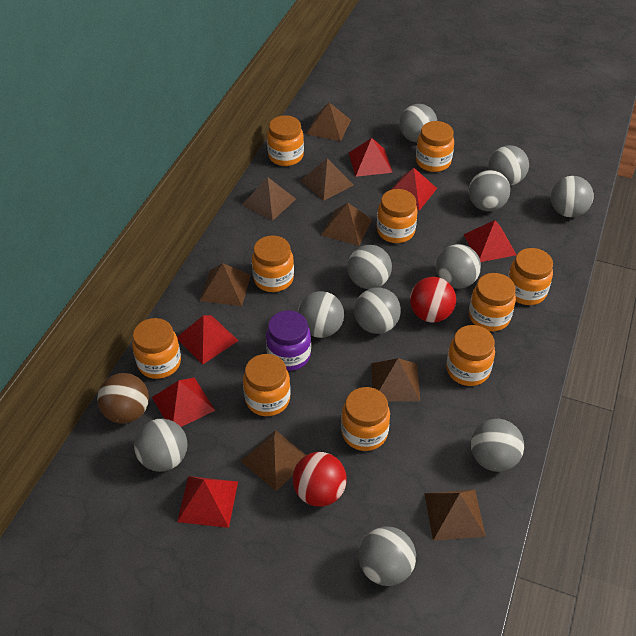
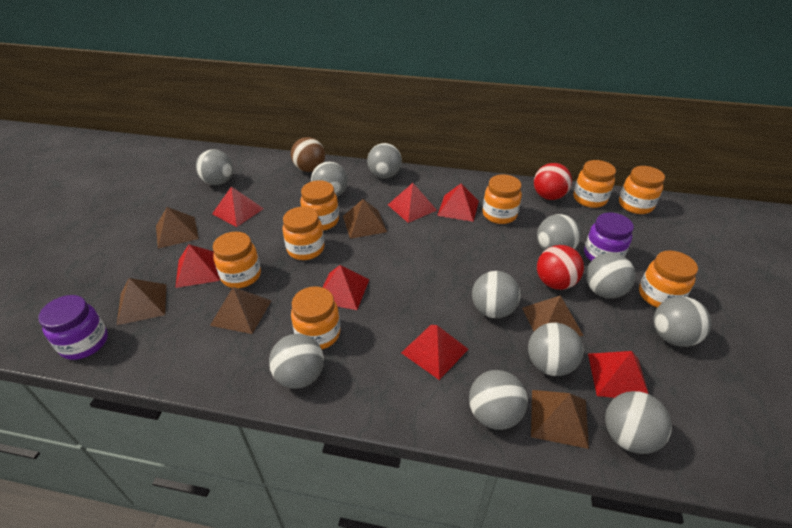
brown pyramid: 8 -> 6
orange jar: 10 -> 8
purple jar: 1 -> 2
red pyramid: 6 -> 7

